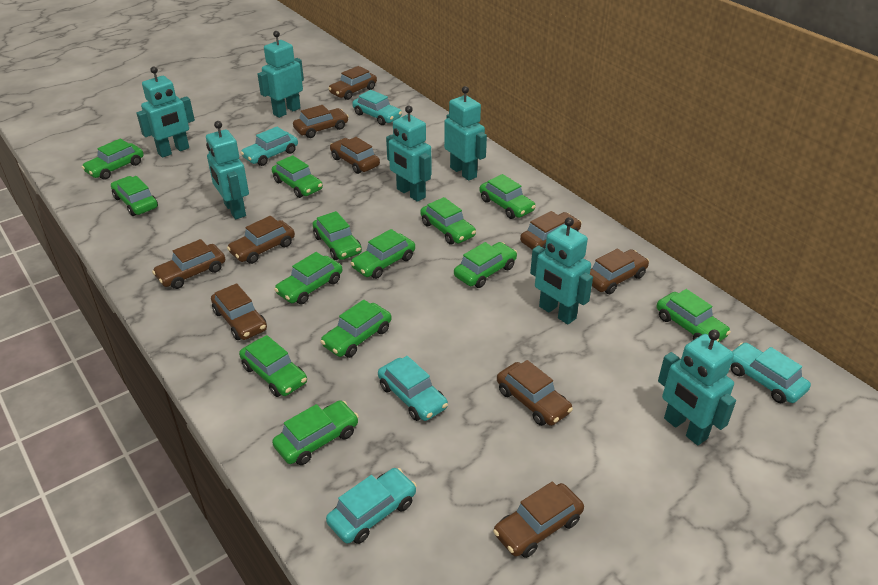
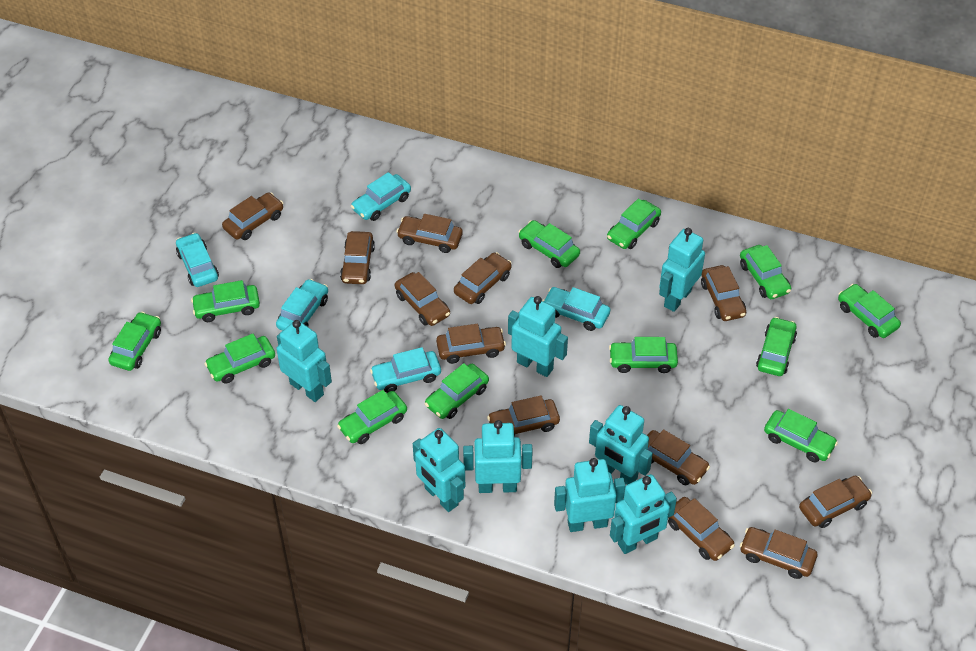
brown car: 10 -> 12
green car: 13 -> 12
turquoise robot: 7 -> 8

